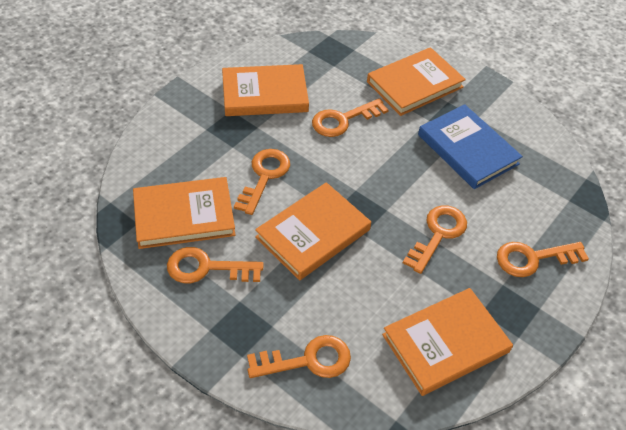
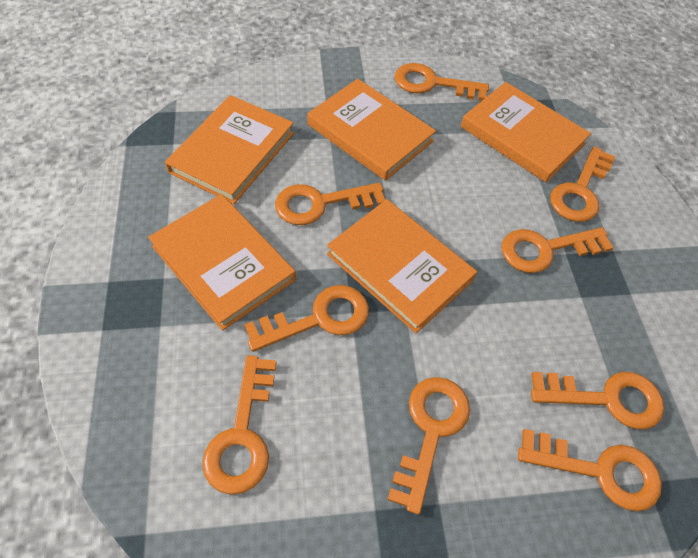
blue book: 1 -> 0
orange key: 6 -> 9

